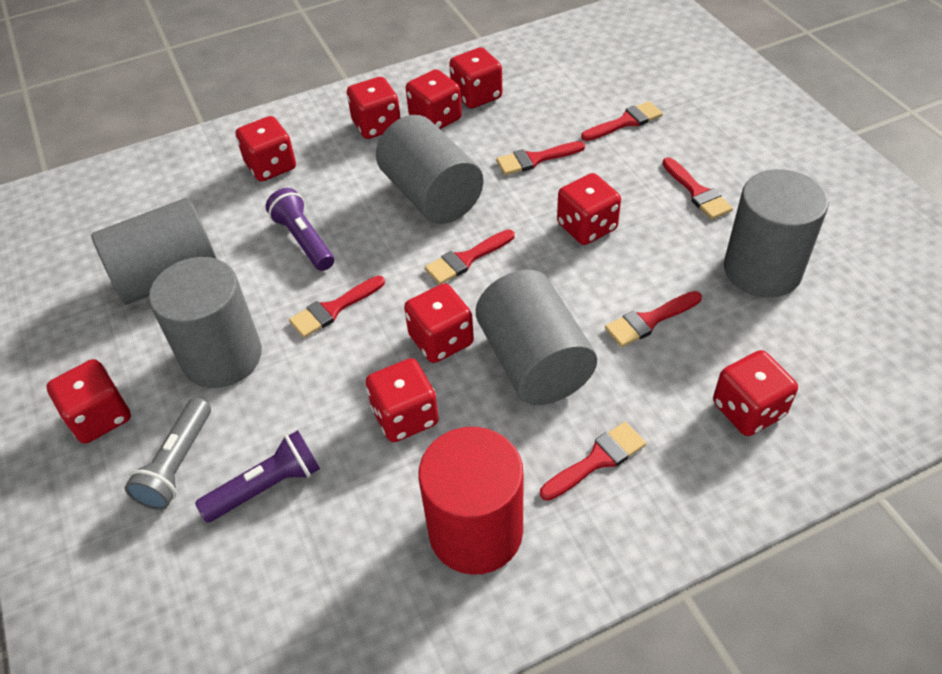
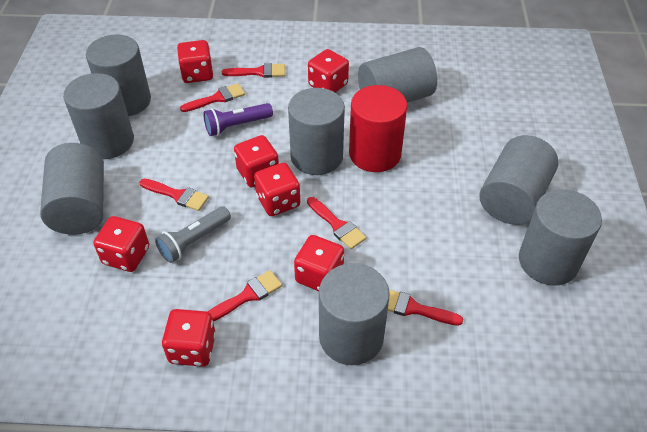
grey cylinder: 5 -> 8
purple flashlight: 2 -> 1
red brush: 7 -> 6
red dice: 9 -> 7

